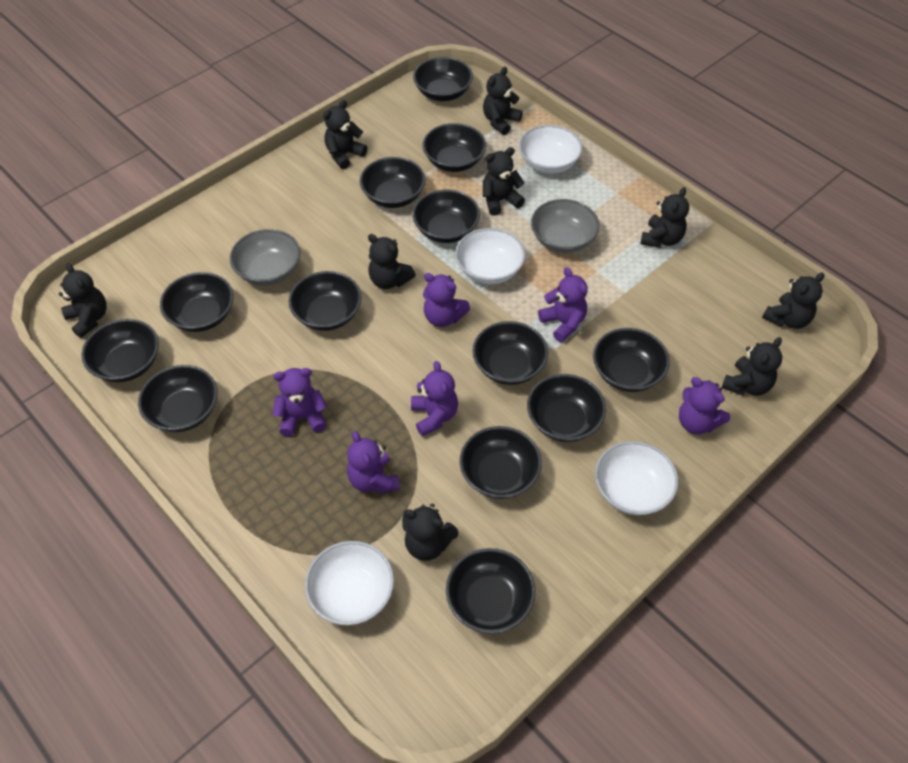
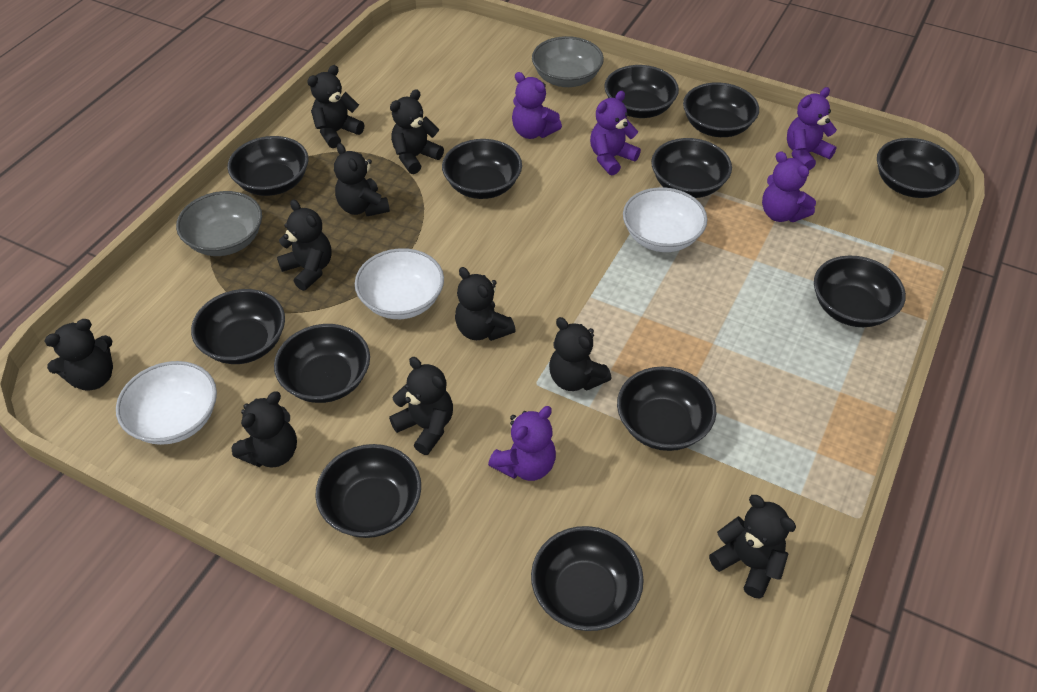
black bowl: 13 -> 12
black teddy bear: 9 -> 10
purple teddy bear: 6 -> 5
white bowl: 4 -> 3

